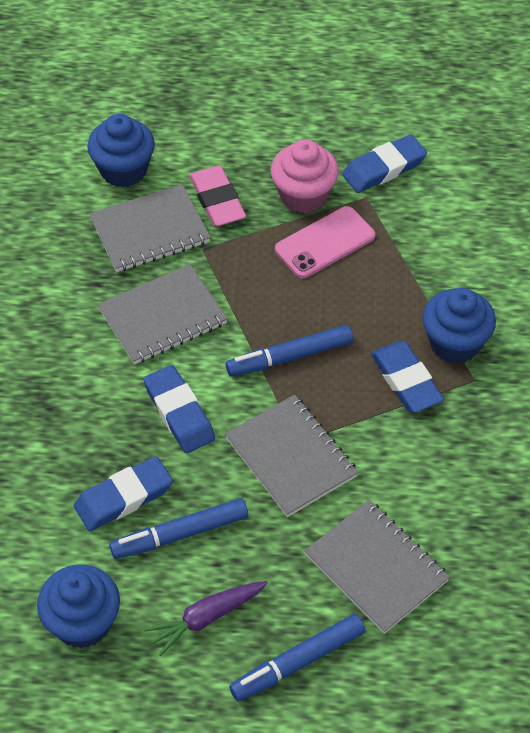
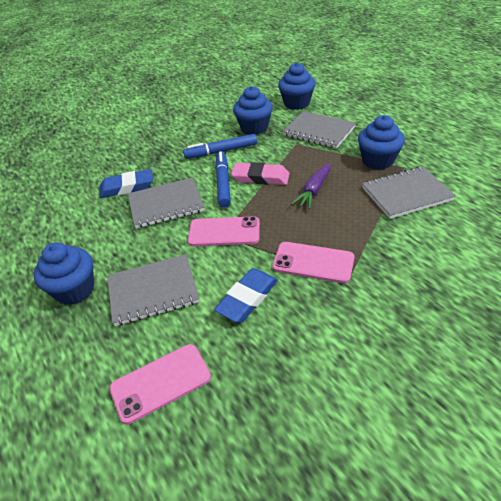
blue cupcake: 3 -> 4
blue eraser: 4 -> 2
blue marker: 3 -> 2
pink cupcake: 1 -> 0
pink phone: 1 -> 3

